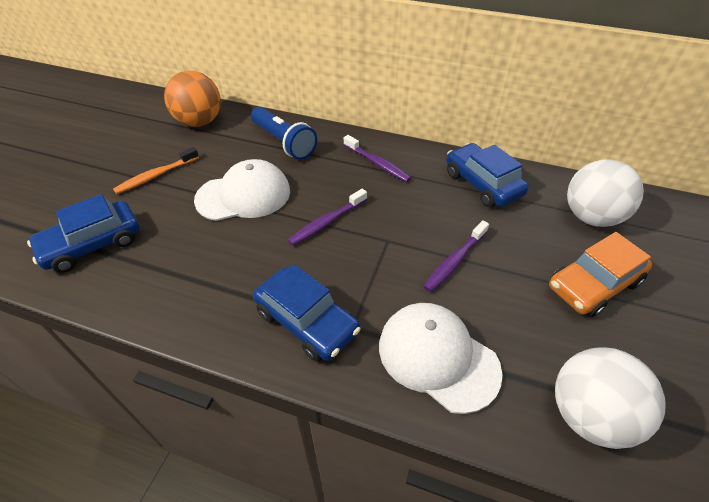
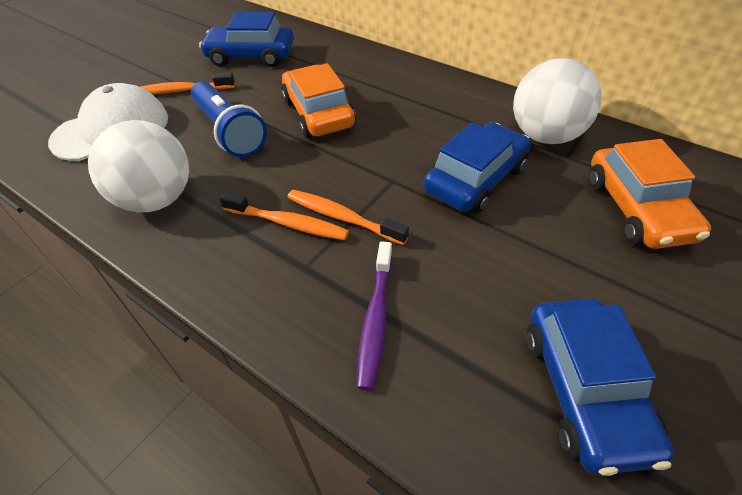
orange ball: 1 -> 0
orange car: 1 -> 2
orange toothbrush: 1 -> 3
purple toothbrush: 3 -> 1
white cap: 2 -> 1

